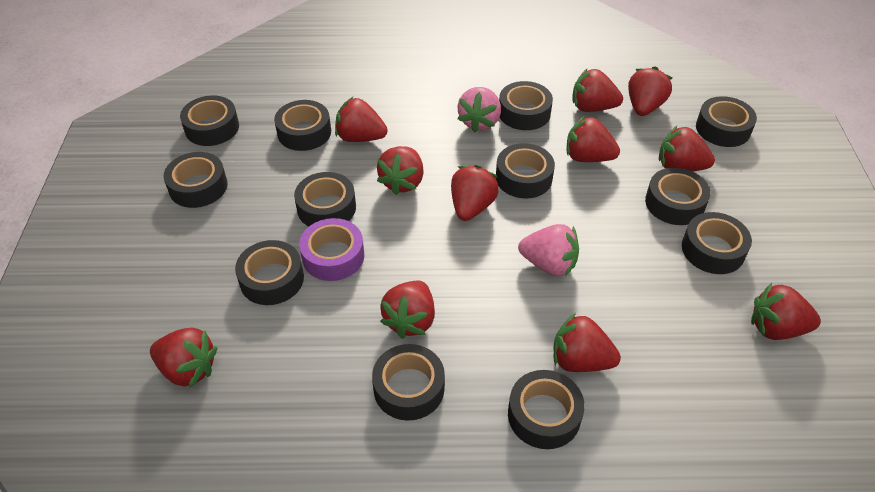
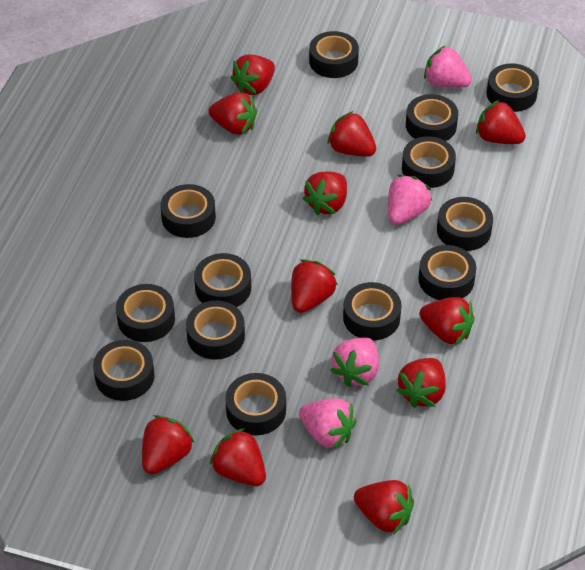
black tape: 12 -> 13
pink strawberry: 2 -> 4
purple tape: 1 -> 0

